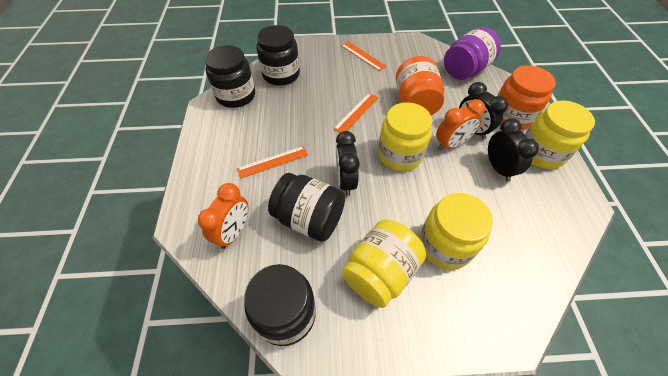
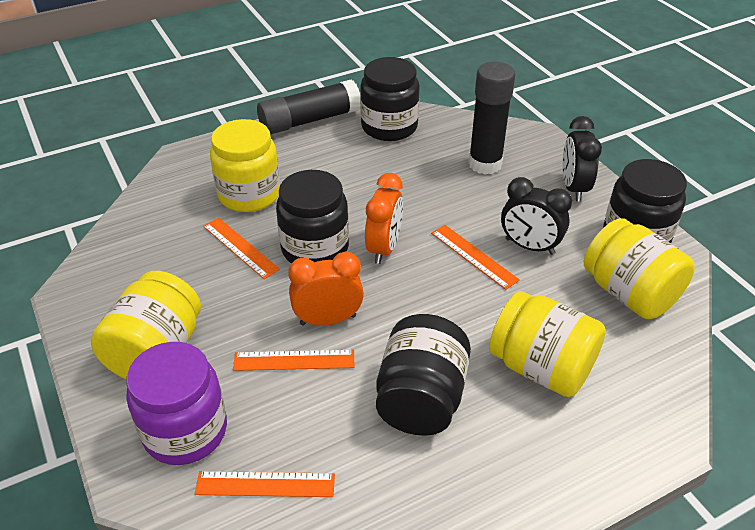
black clock: 3 -> 2
black glue stick: 0 -> 2
orange jar: 2 -> 0
orange ruler: 3 -> 4

